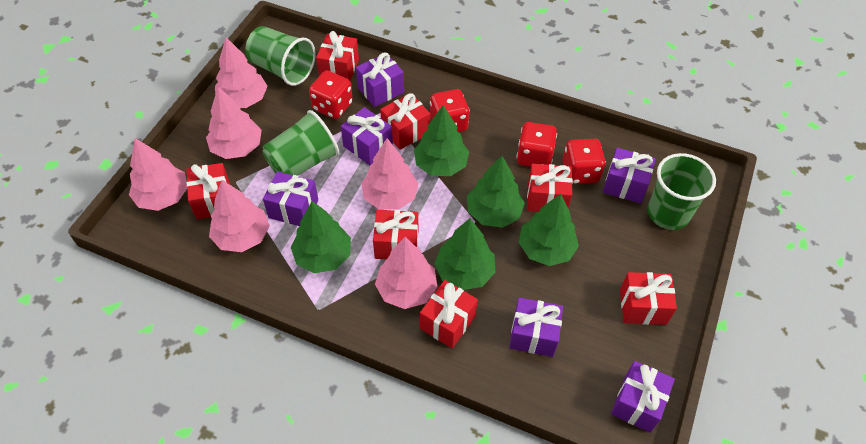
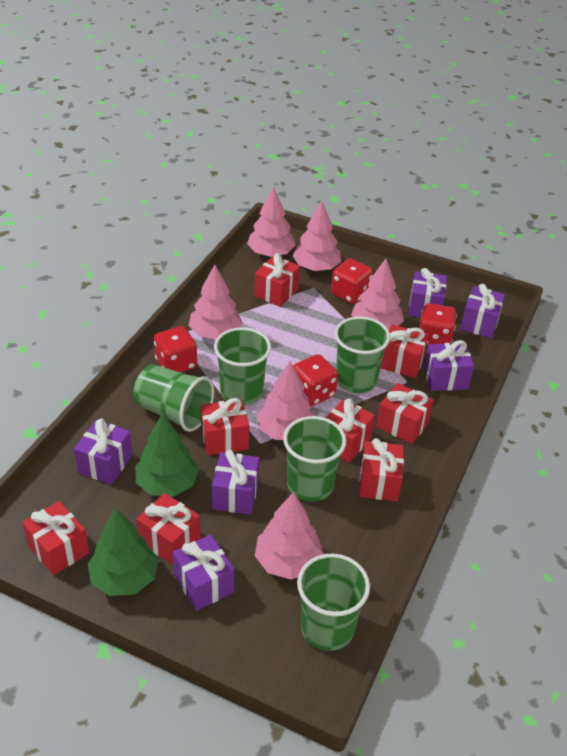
green cup: 3 -> 5
green tree: 5 -> 2
red gift: 7 -> 8

